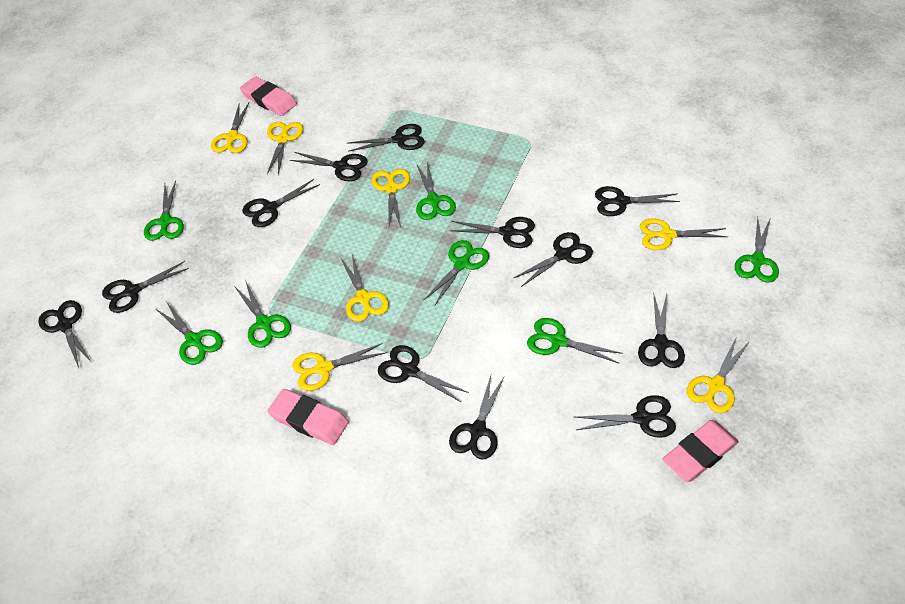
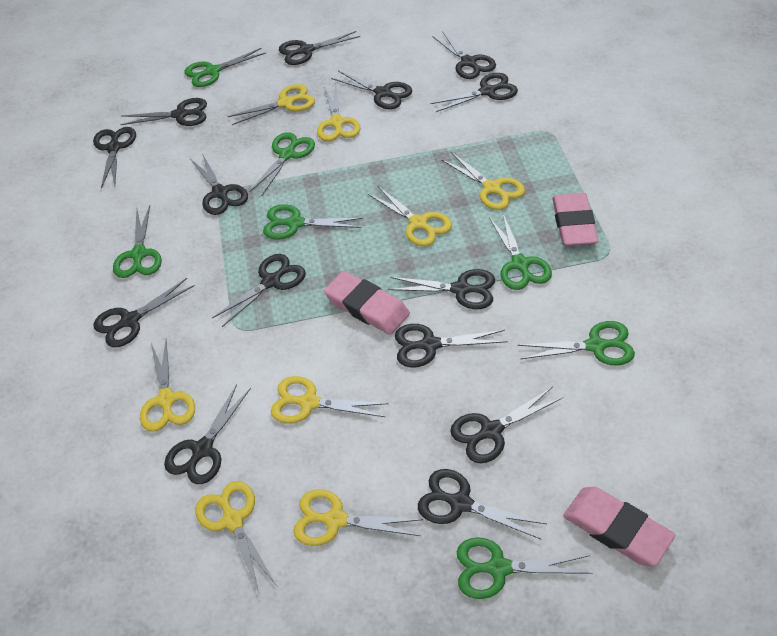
black scissors: 12 -> 14
yellow scissors: 7 -> 8

